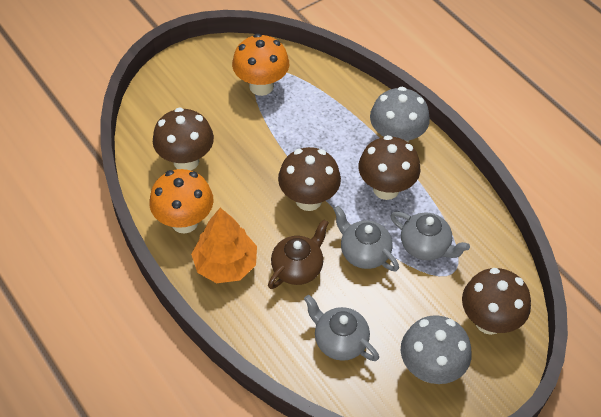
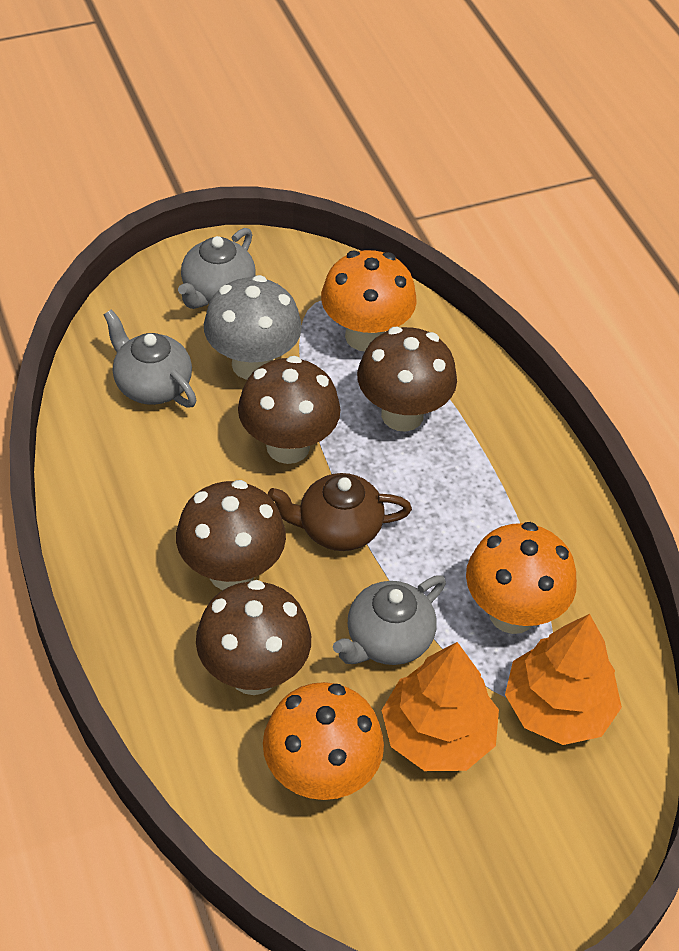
grey mushroom: 2 -> 1
orange mushroom: 2 -> 3
orange tree: 1 -> 2

